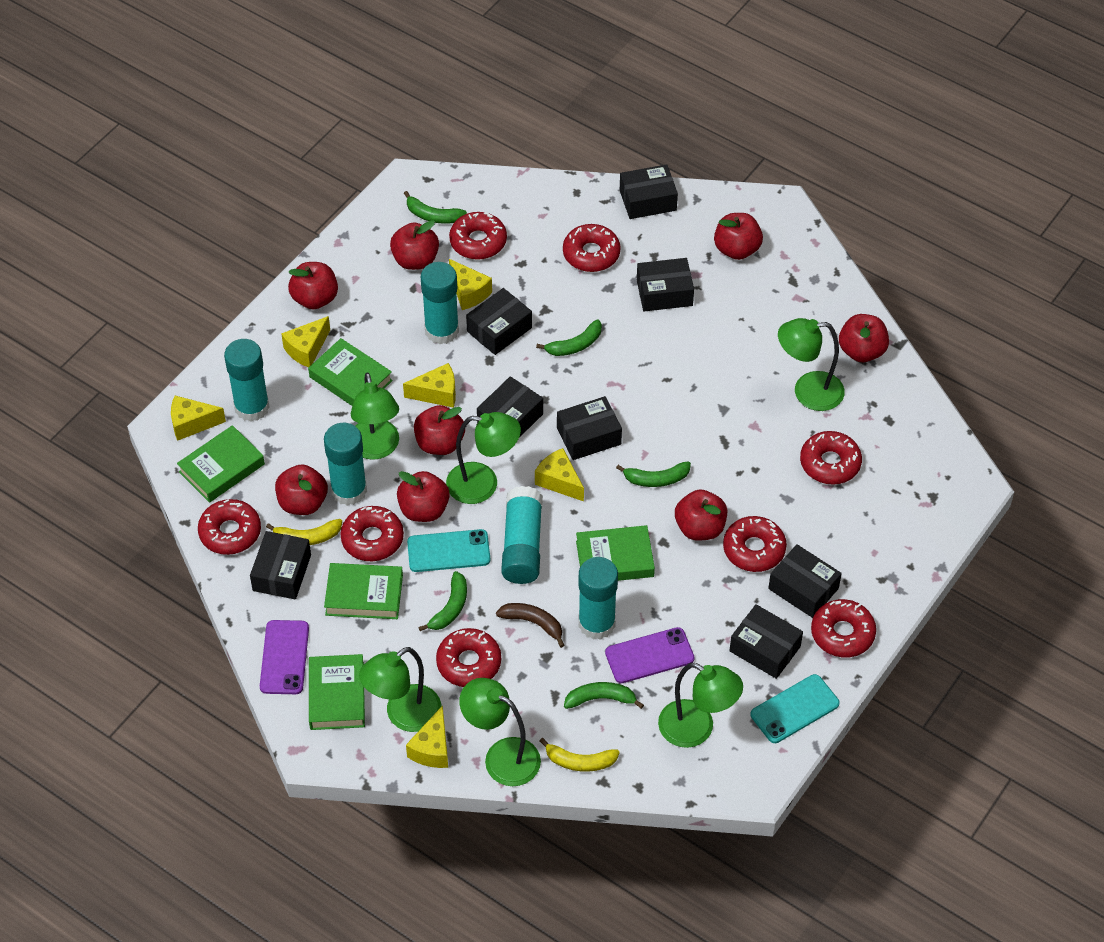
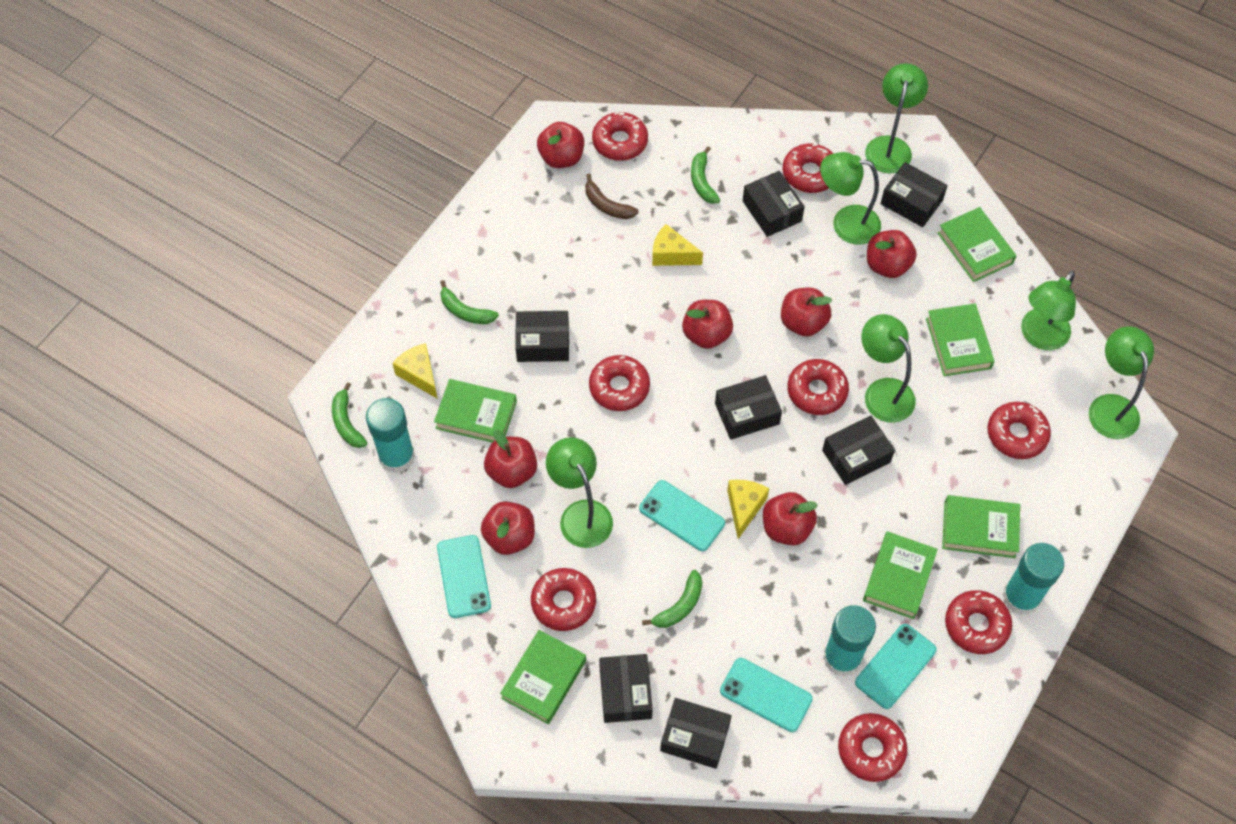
black box: 8 -> 7
green banana: 5 -> 4
green book: 5 -> 6
purple phone: 2 -> 0
red apple: 8 -> 7
turquoise glue stick: 5 -> 3
turquoise phone: 2 -> 4
yellow banana: 2 -> 0
yellow cheese: 6 -> 3

